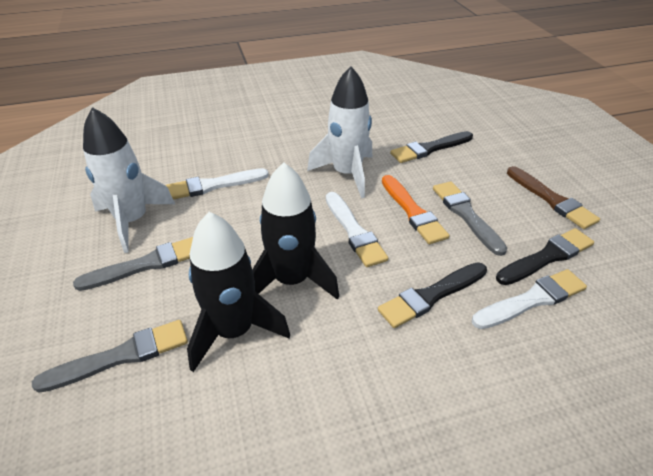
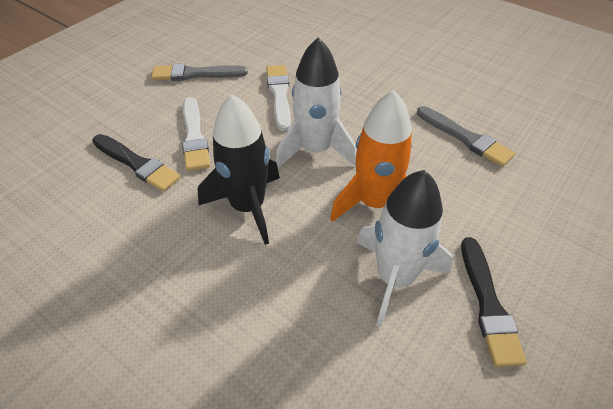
black brush: 3 -> 2
black rocket: 2 -> 1
brown brush: 1 -> 0
grey brush: 3 -> 2
orange brush: 1 -> 0
orange rocket: 0 -> 1
white brush: 3 -> 2

